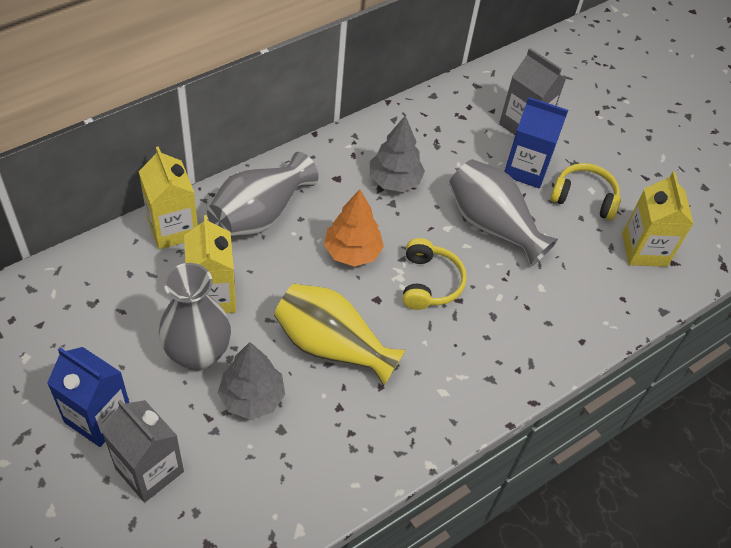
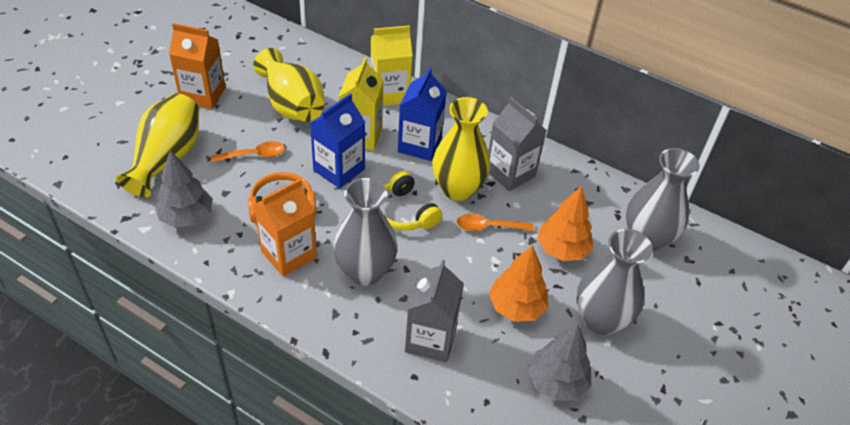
orange carton: 0 -> 2
orange headphones: 0 -> 1
orange spoon: 0 -> 2
orange tree: 1 -> 2
yellow carton: 3 -> 2
yellow headphones: 2 -> 1
yellow vase: 1 -> 3

